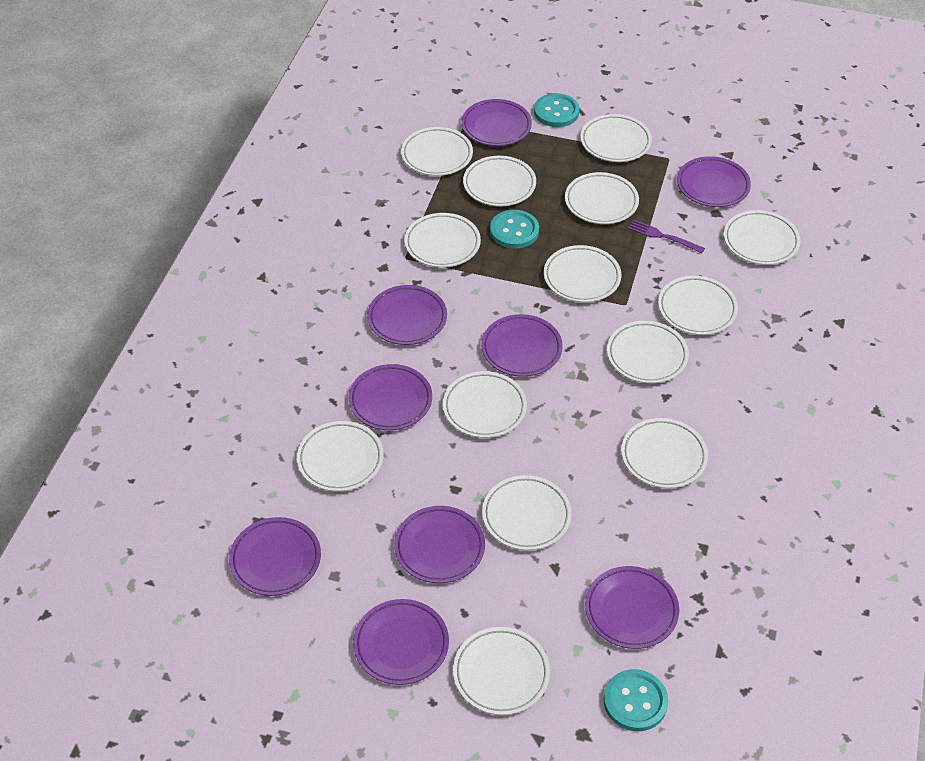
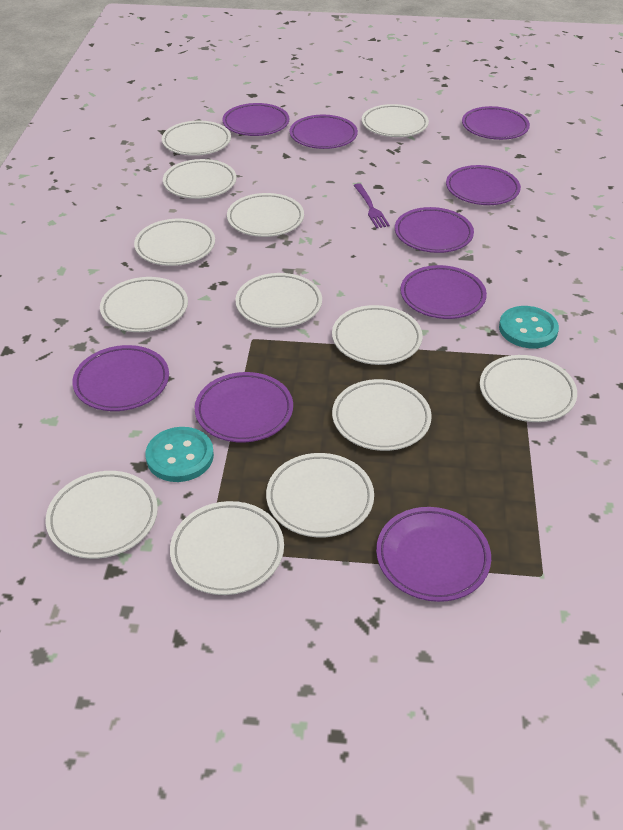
turquoise button: 3 -> 2
white plate: 14 -> 13

